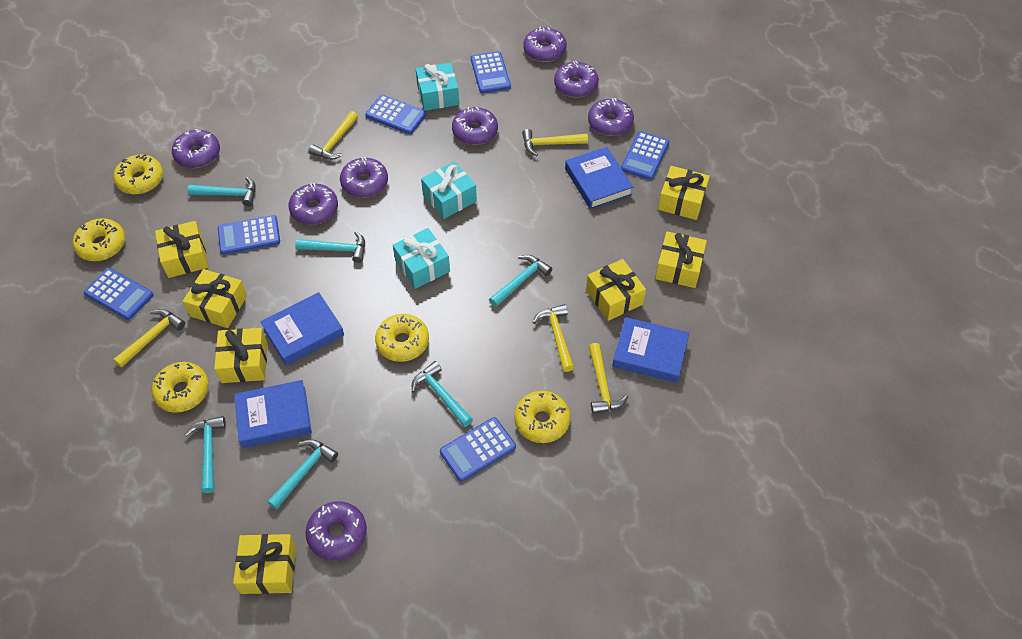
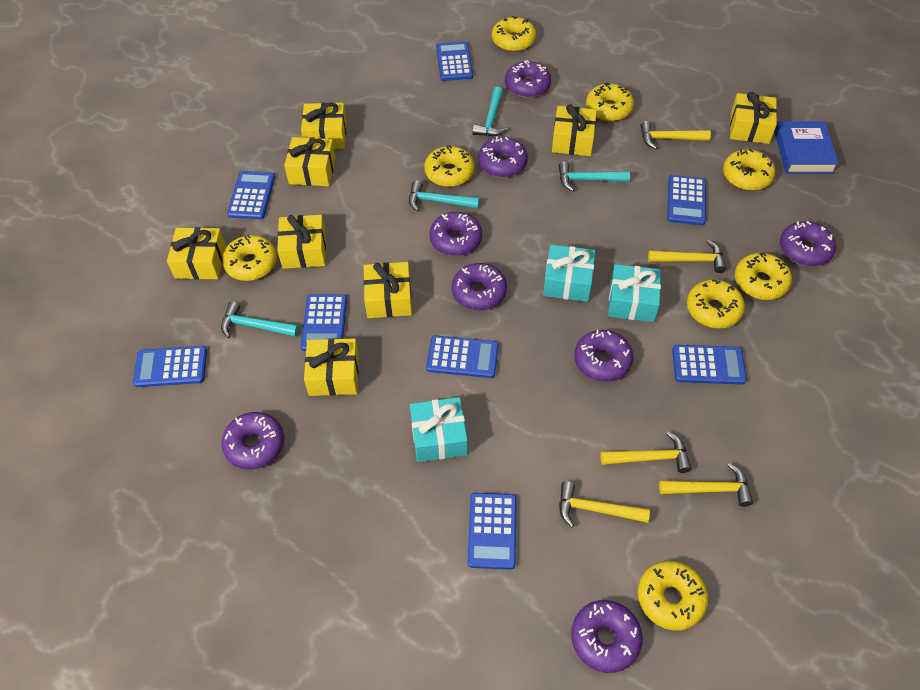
blue book: 4 -> 1
blue calculator: 6 -> 8
turquoise hammer: 6 -> 4
yellow donut: 5 -> 8
yellow gift: 7 -> 8

